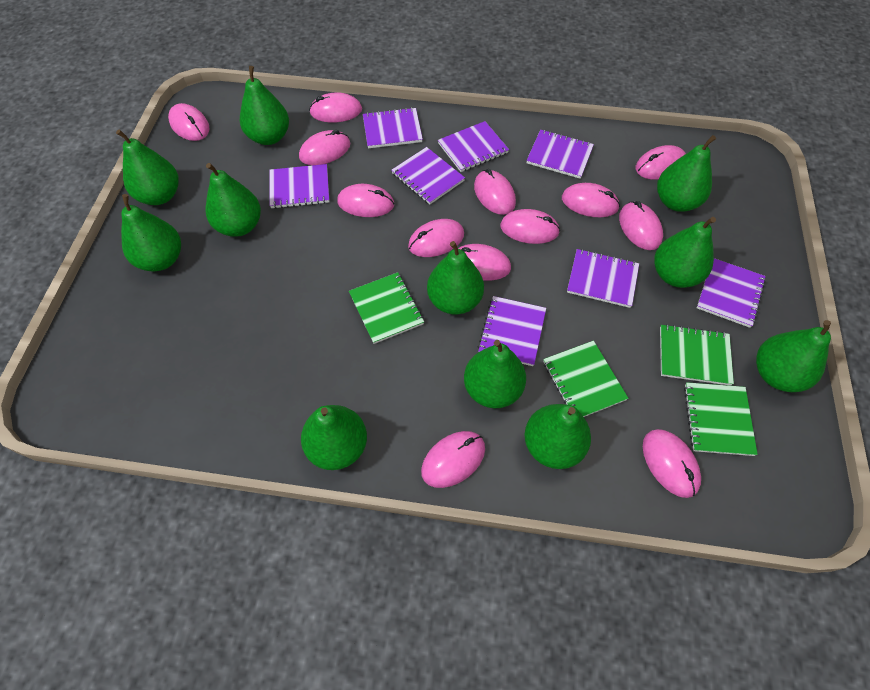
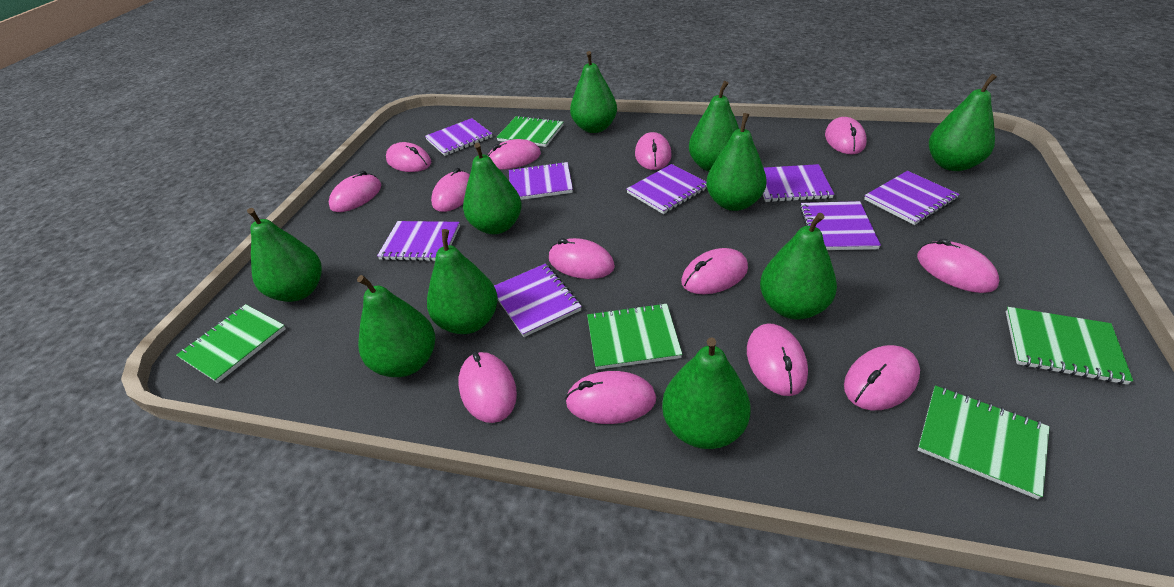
green notebook: 4 -> 5
green pear: 11 -> 10

